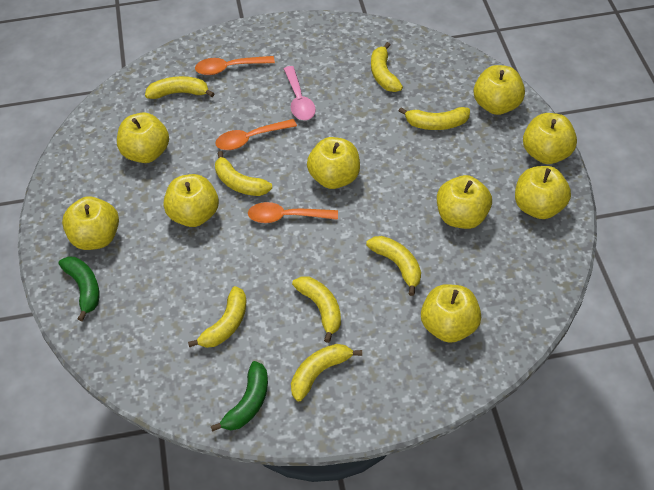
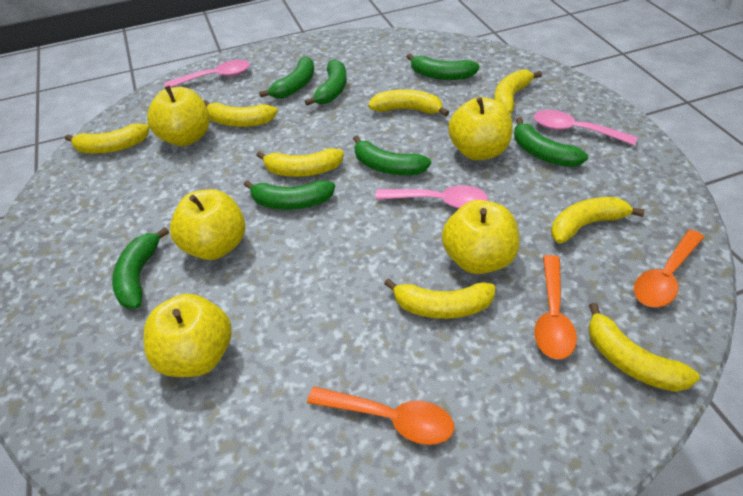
green banana: 2 -> 7
pink spoon: 1 -> 3
yellow apple: 9 -> 5

